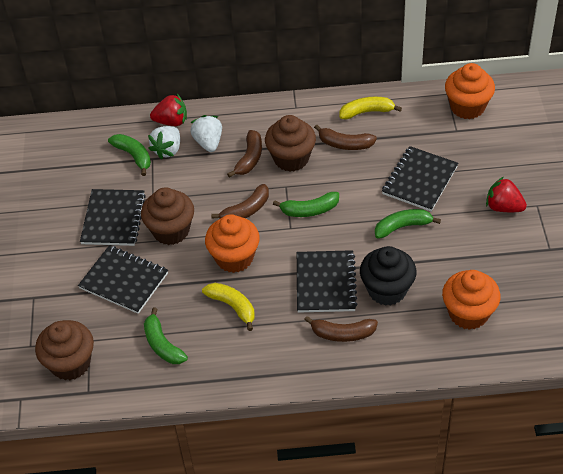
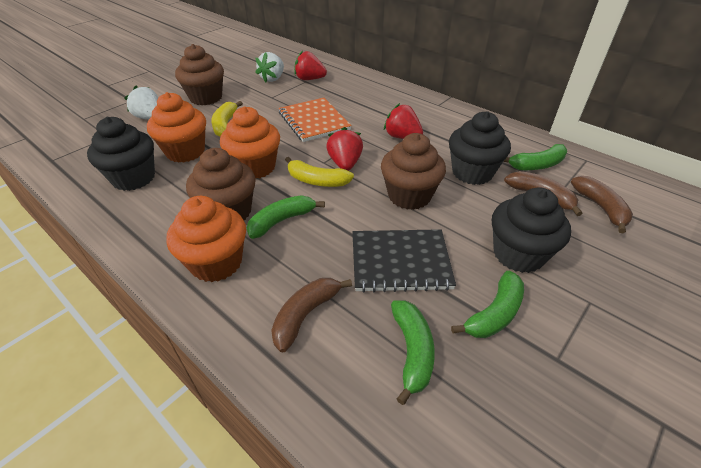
black cupcake: 1 -> 3
black notebook: 4 -> 1
brown banana: 4 -> 3
orange notebook: 0 -> 1
red strawberry: 2 -> 3

